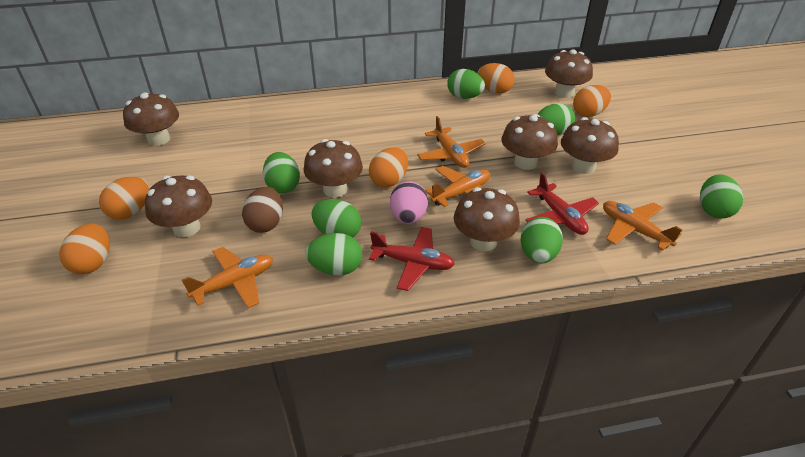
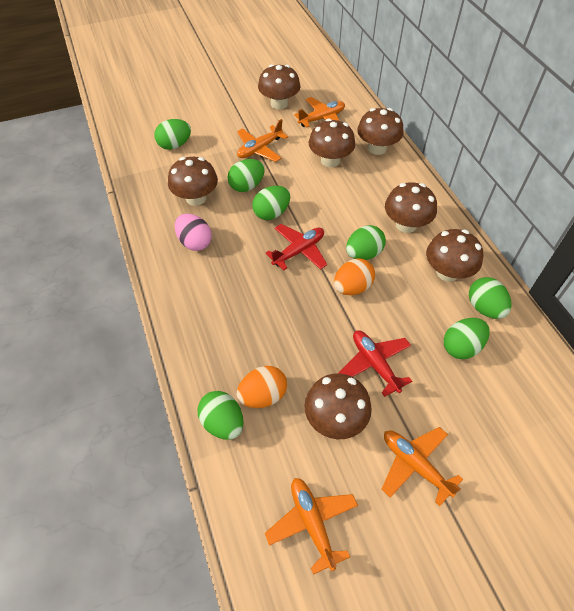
brown egg: 1 -> 0
orange egg: 5 -> 2

